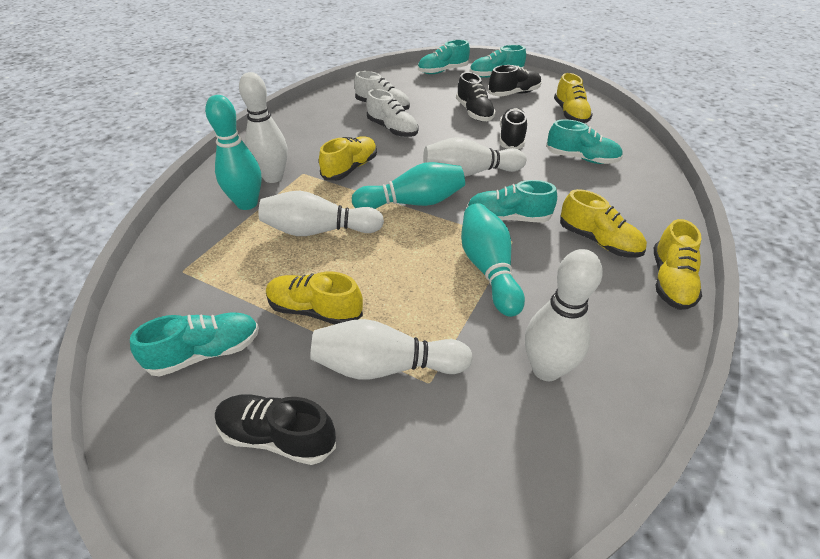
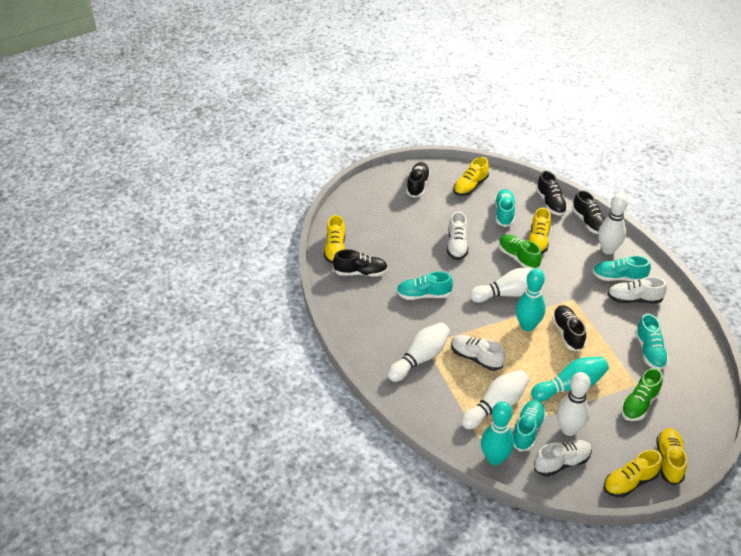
black shoe: 4 -> 5
green shoe: 0 -> 2
white shoe: 2 -> 4

